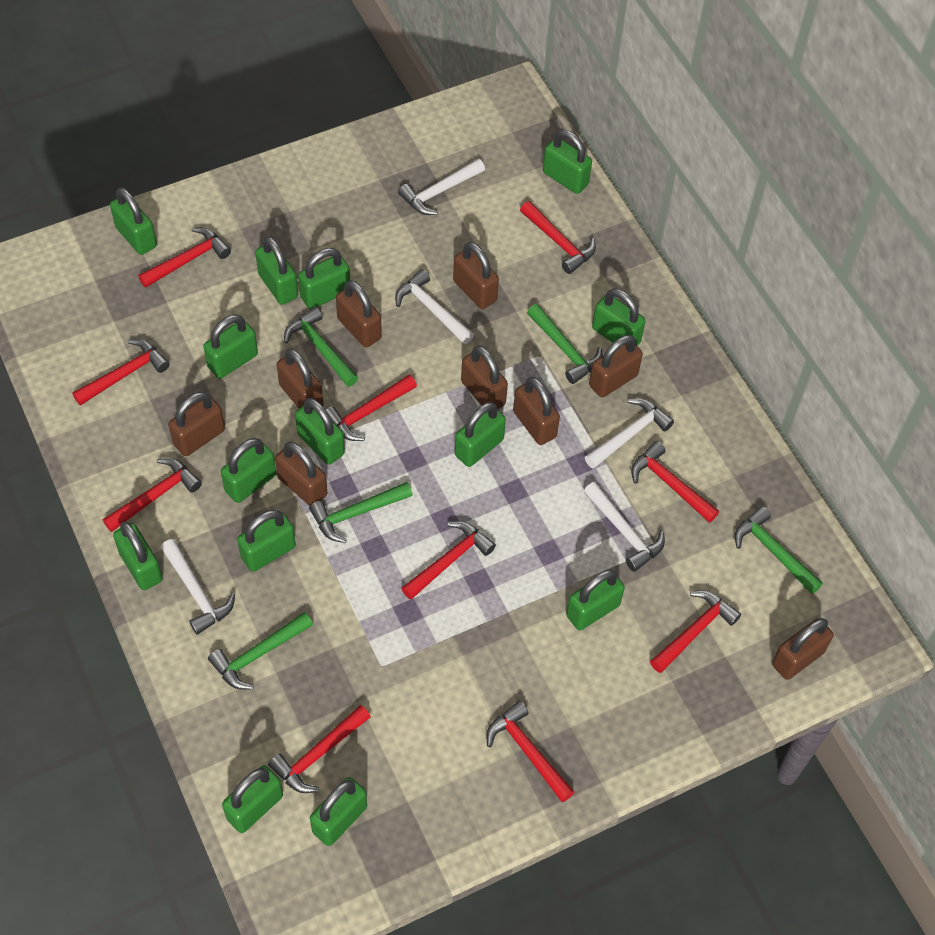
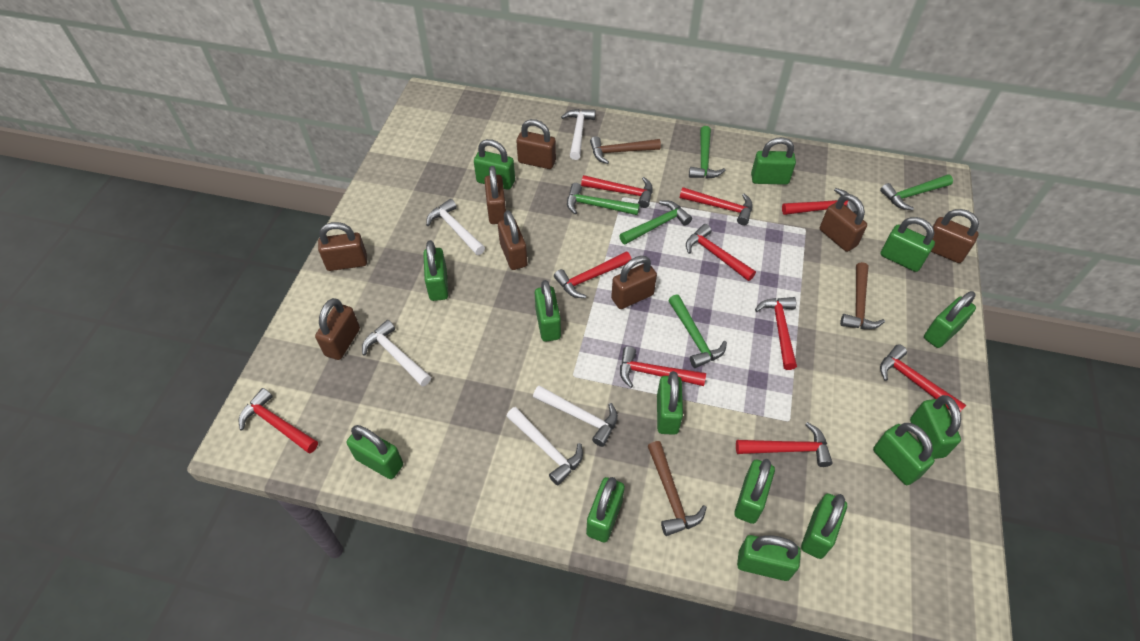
brown hammer: 0 -> 3
brown padlock: 9 -> 8

